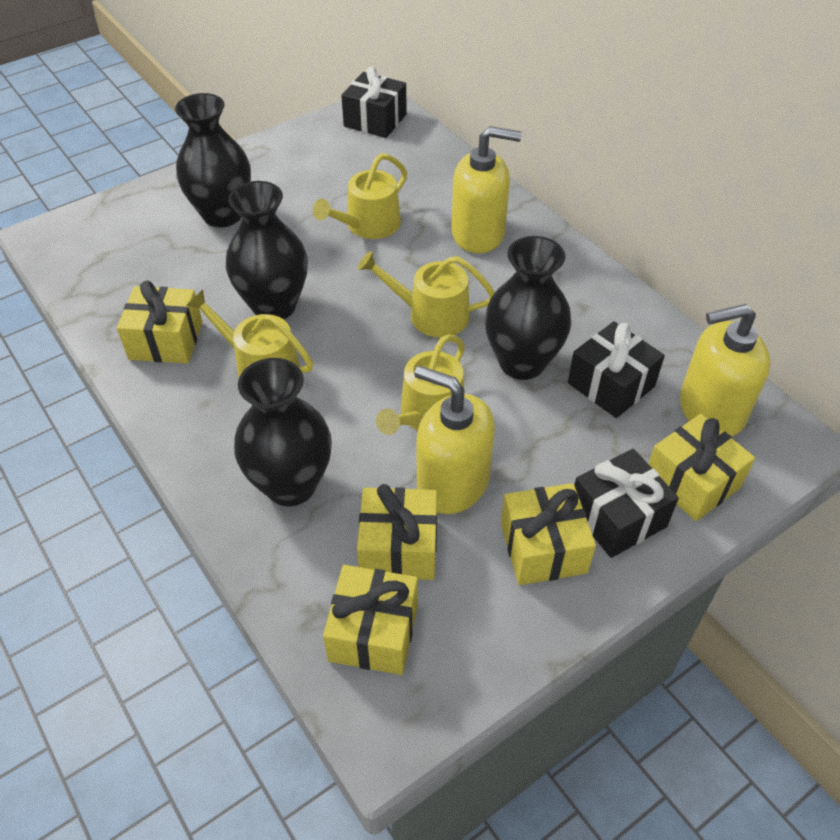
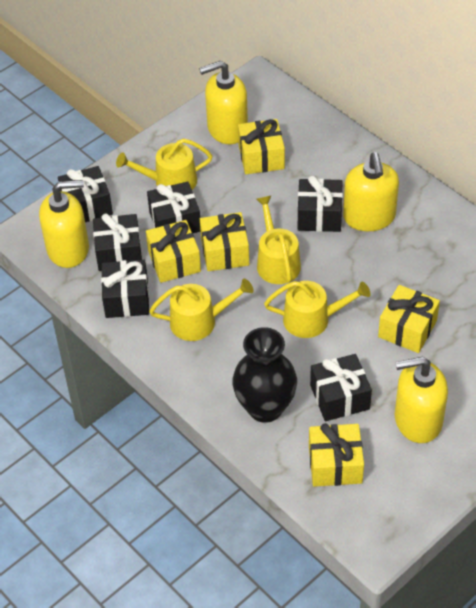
black gift: 3 -> 6
black vase: 4 -> 1
yellow soap dispenser: 3 -> 4

